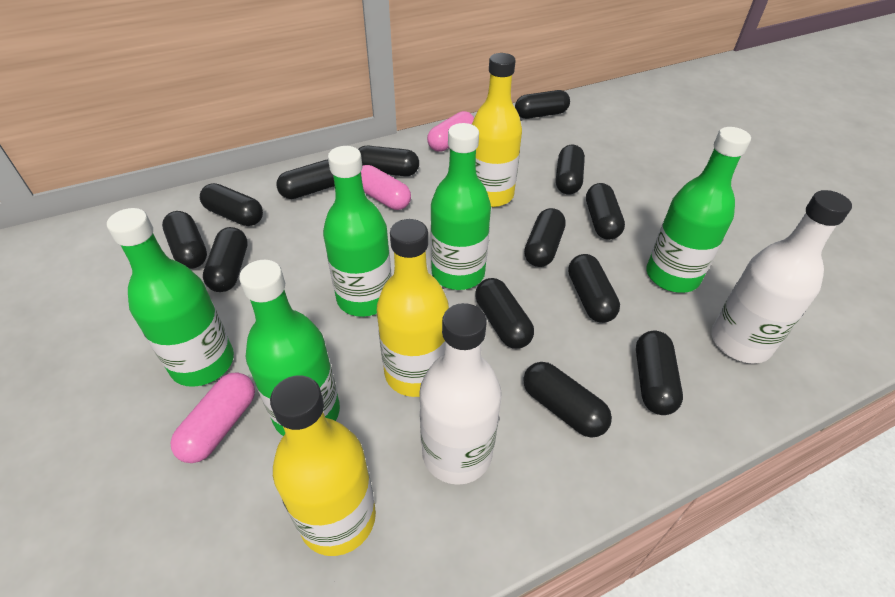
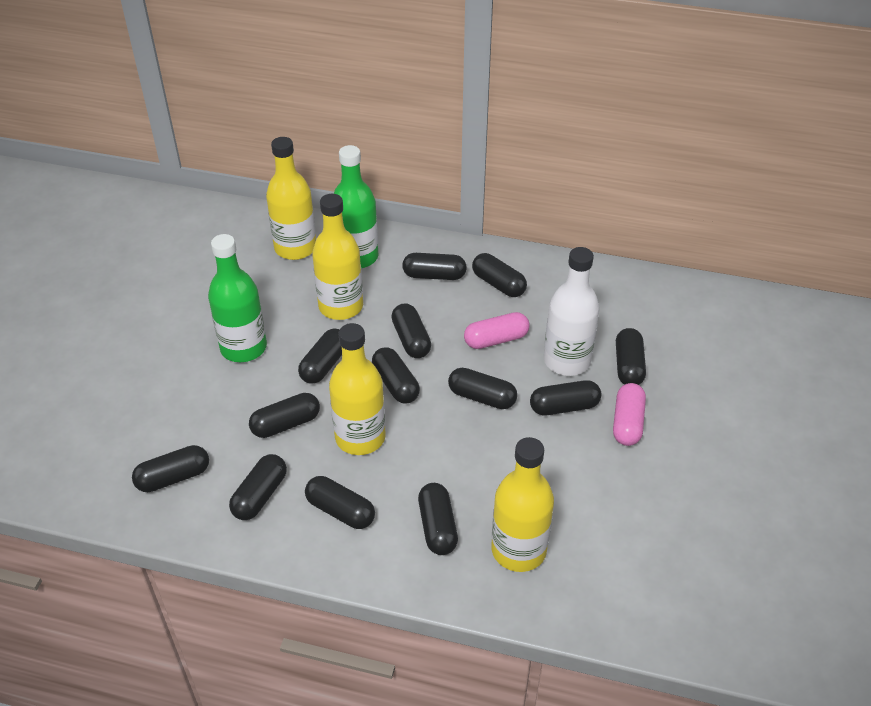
green bottle: 5 -> 2
pink capsule: 3 -> 2
white bottle: 2 -> 1
yellow bottle: 3 -> 4

